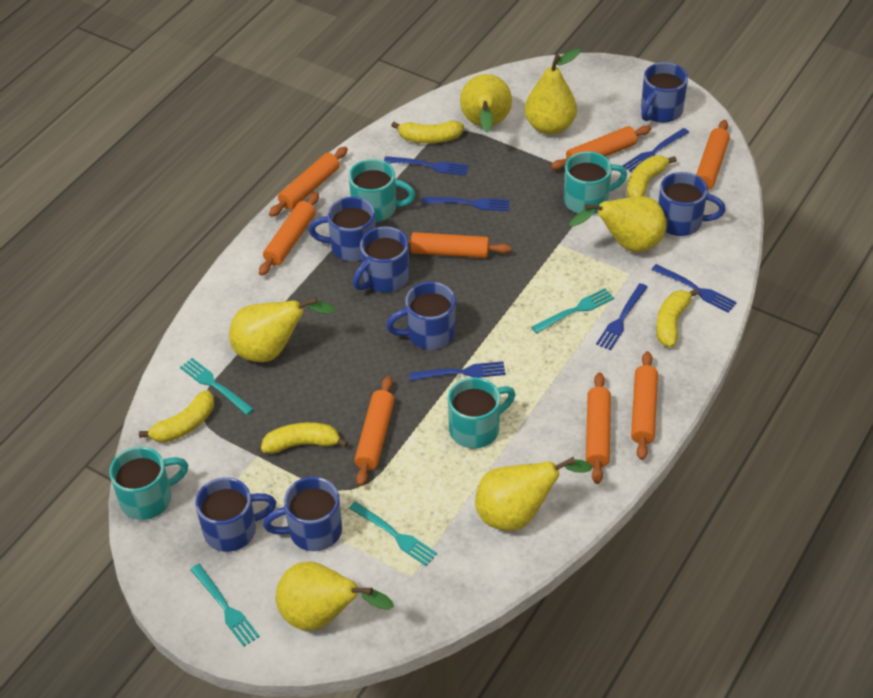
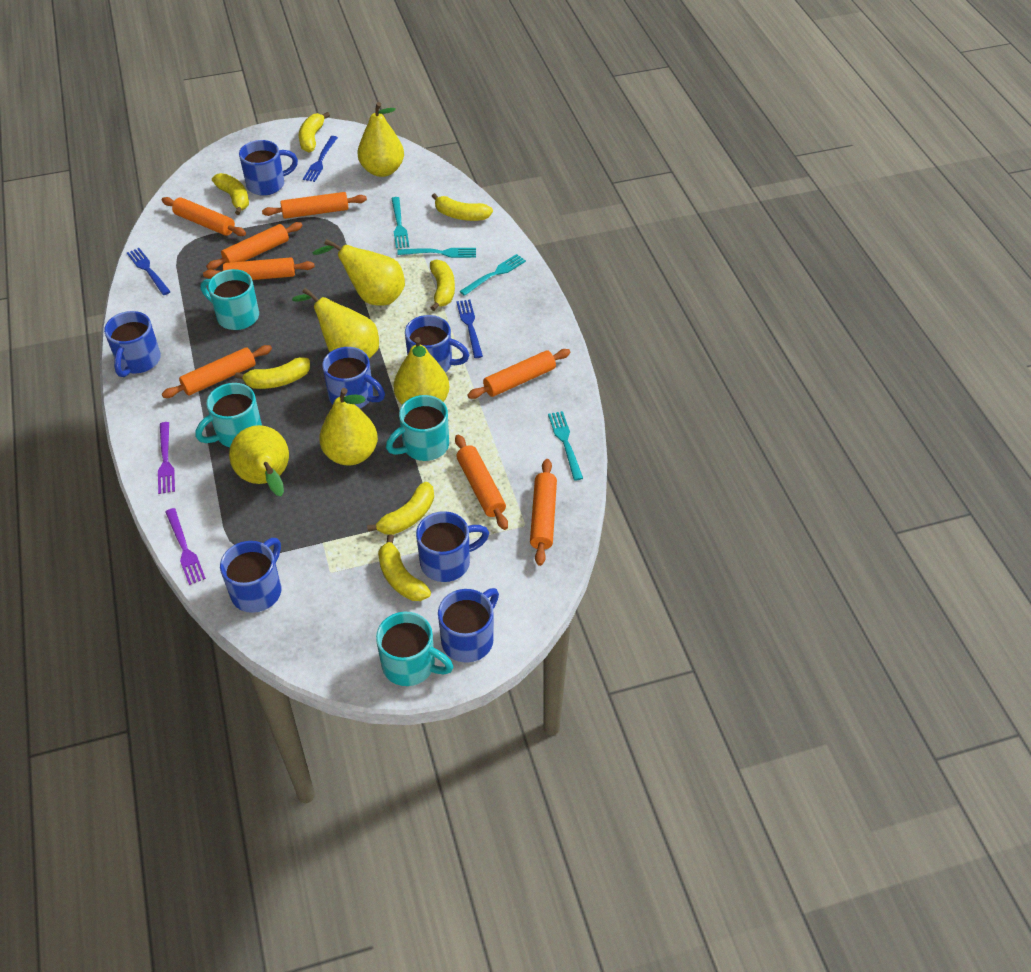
blue fork: 6 -> 3
purple fork: 0 -> 2
yellow banana: 5 -> 7

